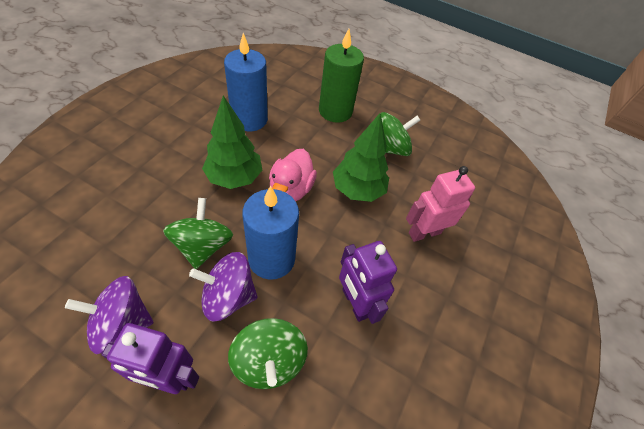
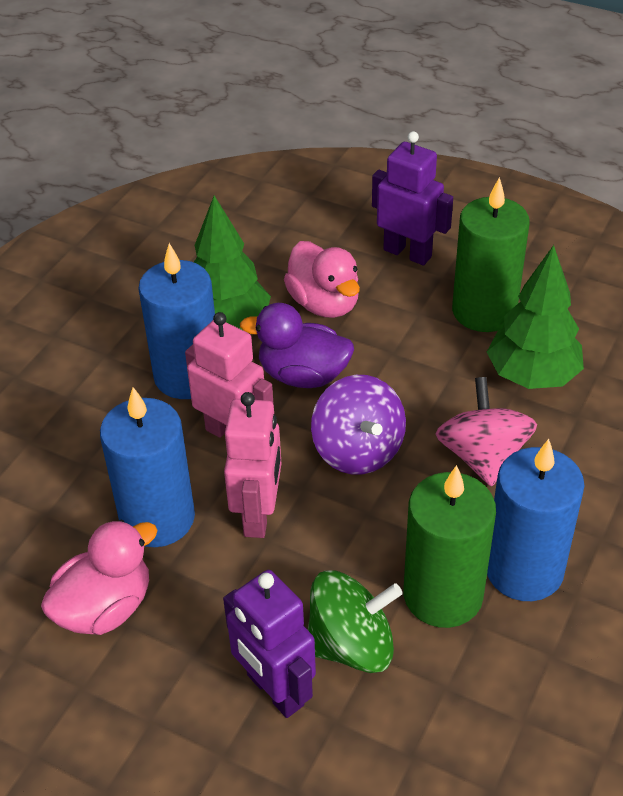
blue candle: 2 -> 3
green candle: 1 -> 2
green spinning top: 3 -> 1
pink duck: 1 -> 2
pink robot: 1 -> 2
pink spinning top: 0 -> 1
purple duck: 0 -> 1
purple spinning top: 2 -> 1

